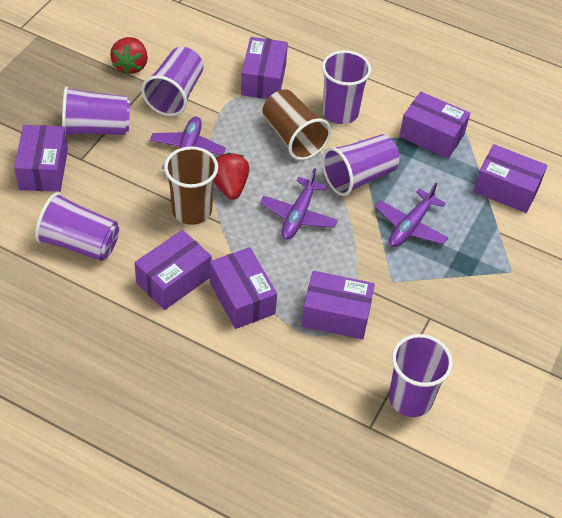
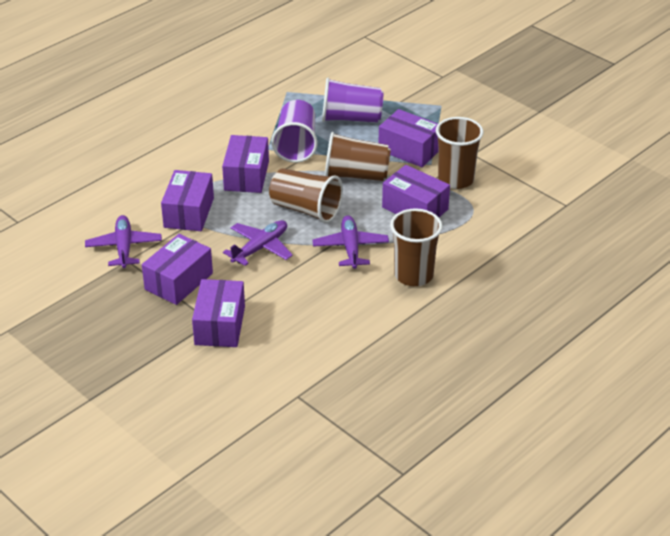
brown cup: 2 -> 4
purple box: 7 -> 6
purple cup: 6 -> 2
red strawberry: 2 -> 0

